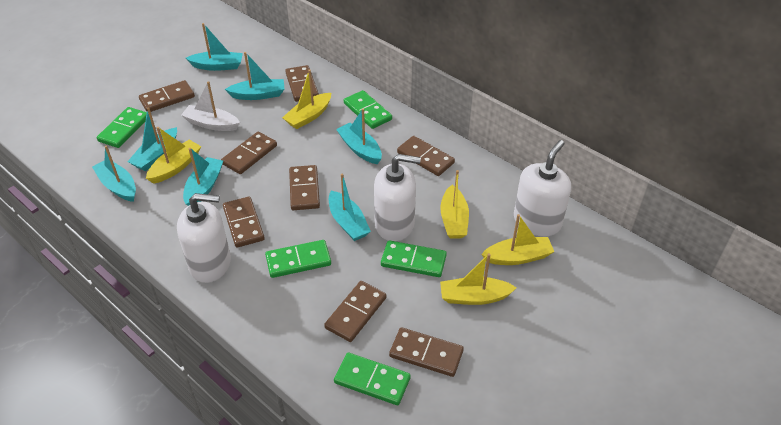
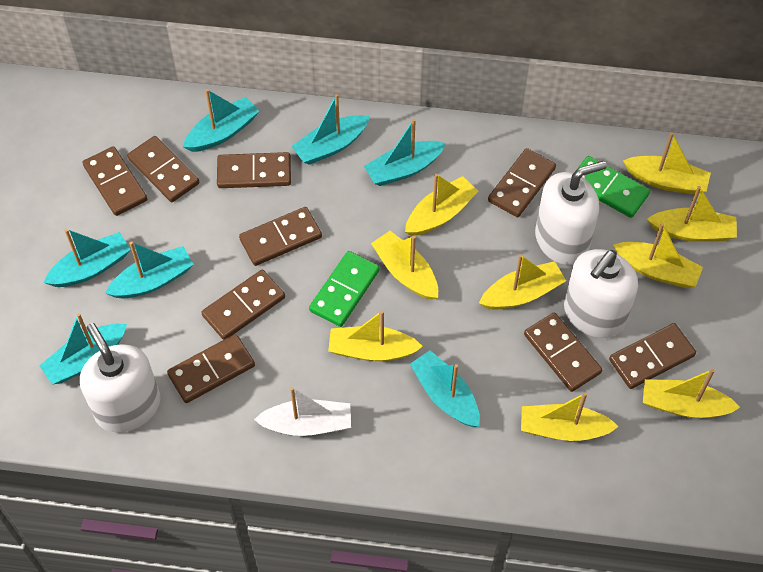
brown domino: 8 -> 9
green domino: 5 -> 2
yellow boat: 5 -> 9

